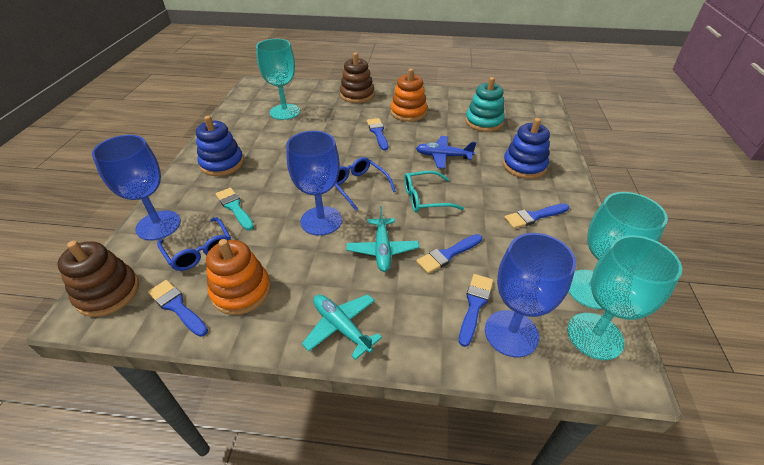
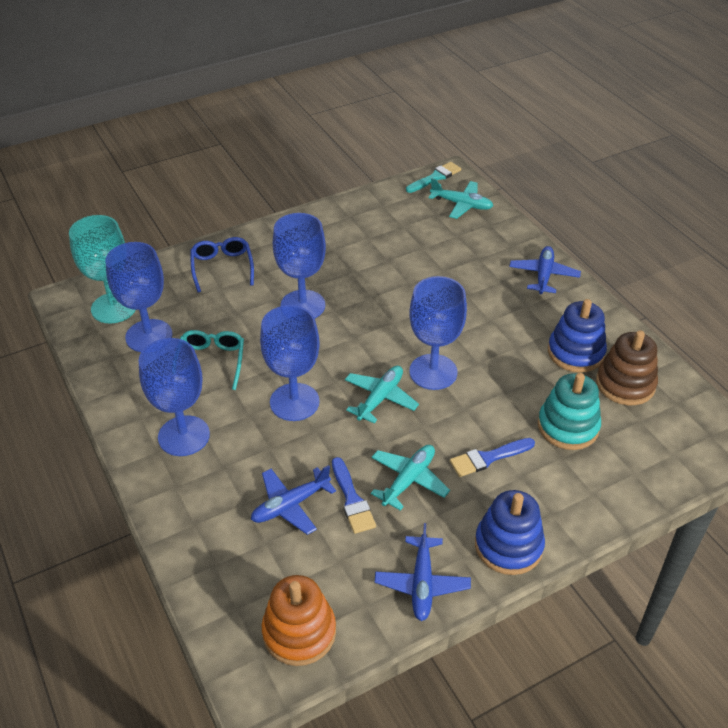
blue brush: 5 -> 2
blue glasses: 2 -> 1
blue goblet: 3 -> 5
blue plane: 1 -> 3
brown stacking toy: 2 -> 1
orange stacking toy: 2 -> 1
turquoise goblet: 3 -> 1
turquoise plane: 2 -> 3

